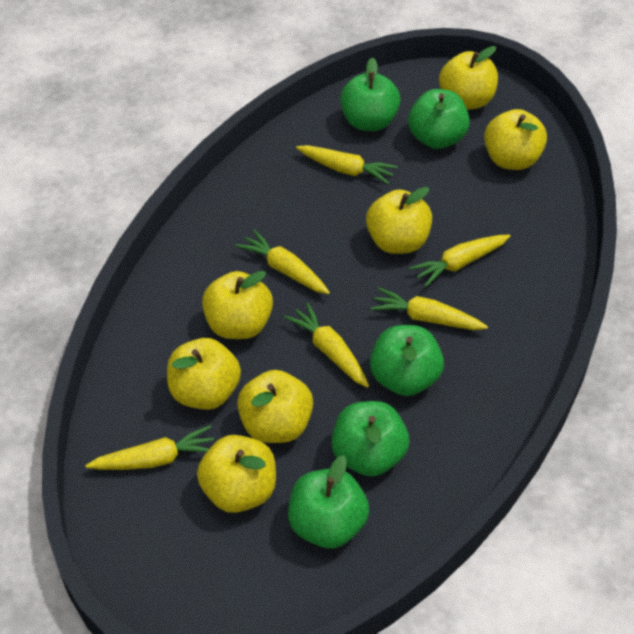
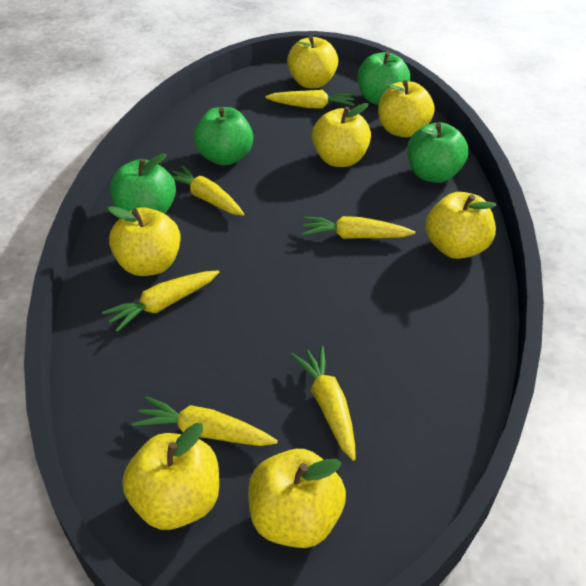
green apple: 5 -> 4

